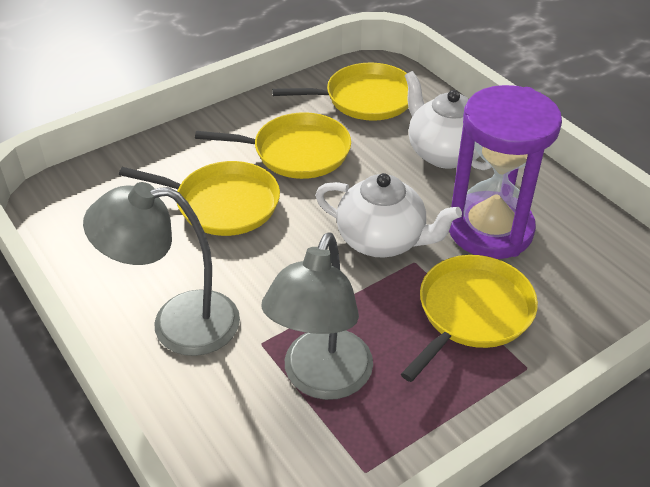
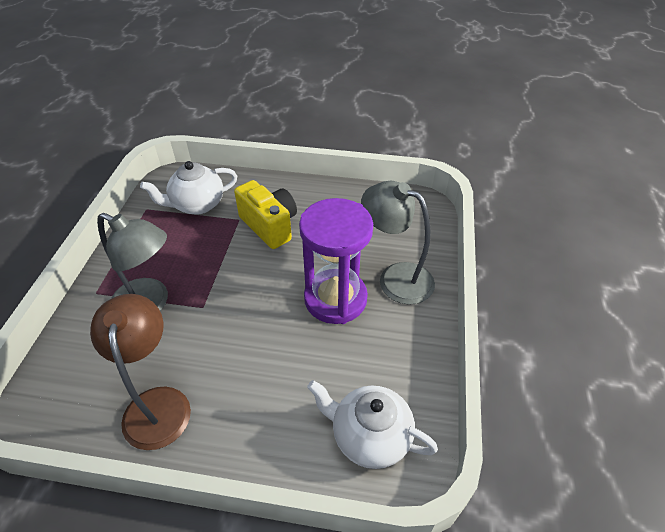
brown lamp: 0 -> 1
yellow camera: 0 -> 1
yellow pan: 4 -> 0

